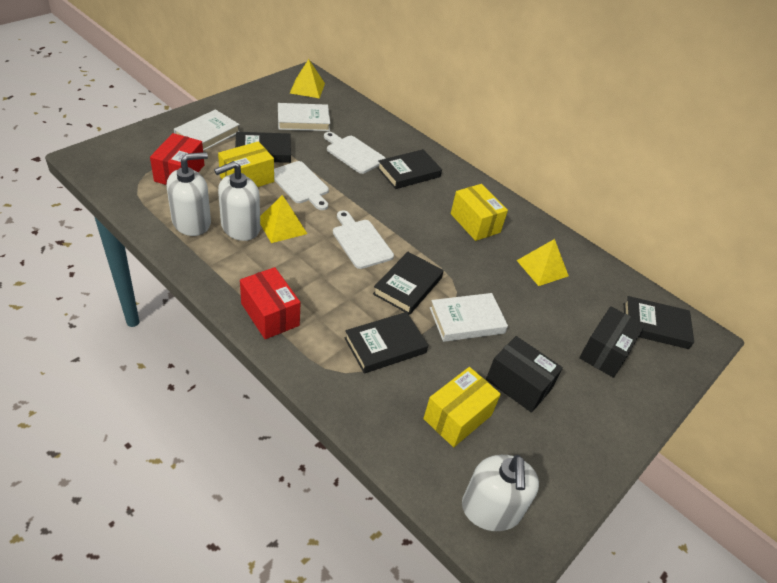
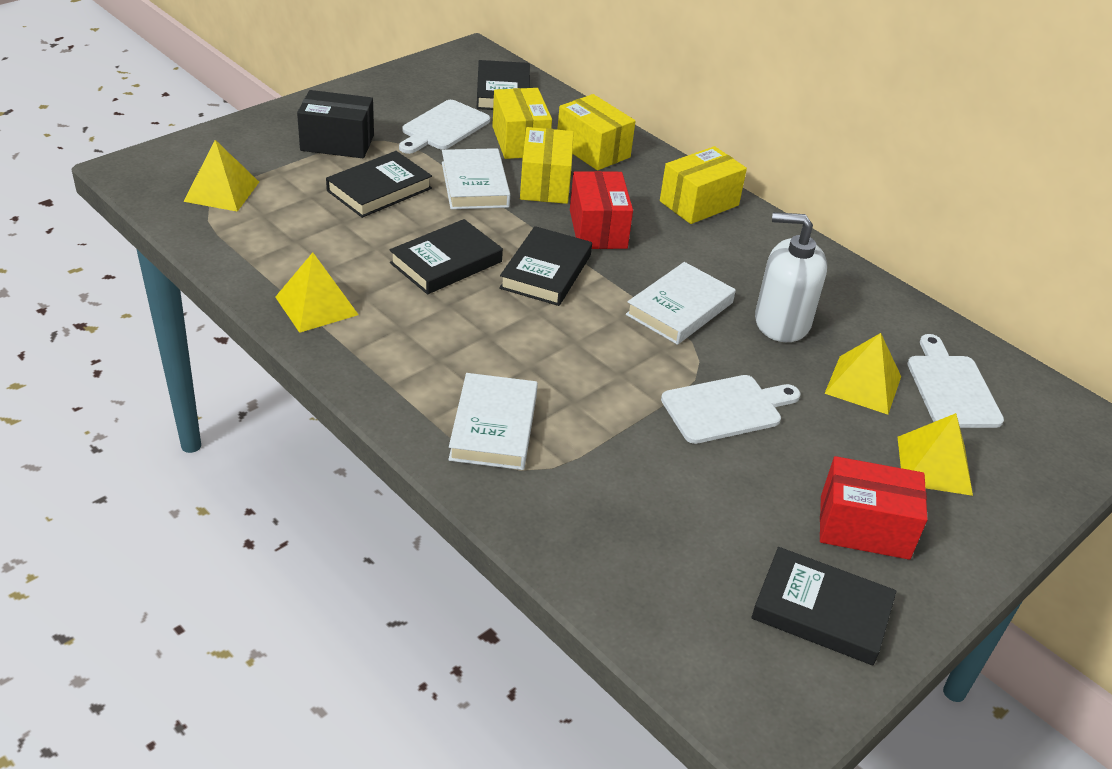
black box: 2 -> 1
white soap dispenser: 3 -> 1
yellow box: 3 -> 4
yellow pyramid: 3 -> 4

